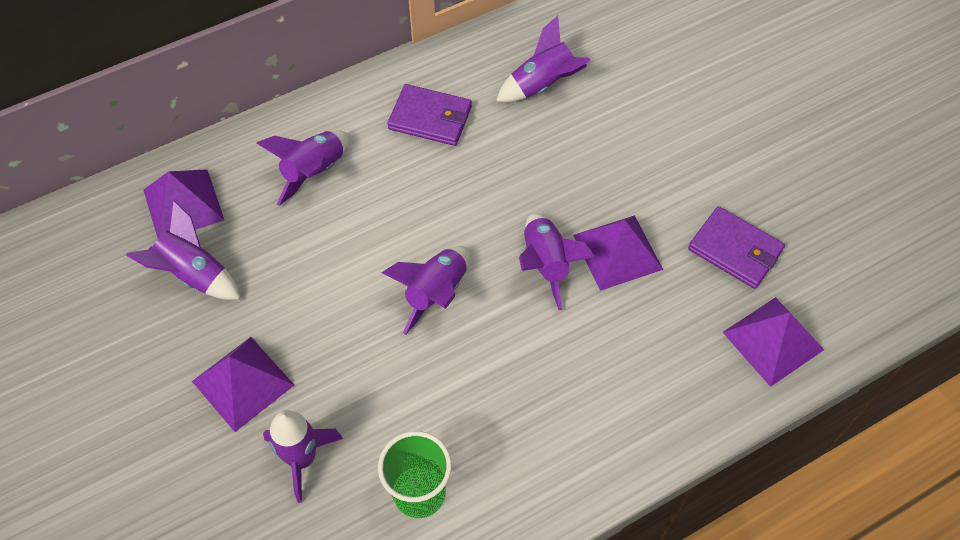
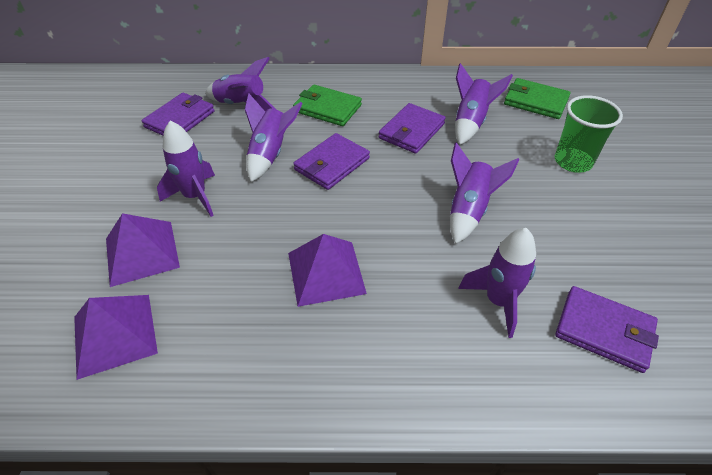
green wallet: 0 -> 2
purple pyramid: 4 -> 3
purple wallet: 2 -> 4

